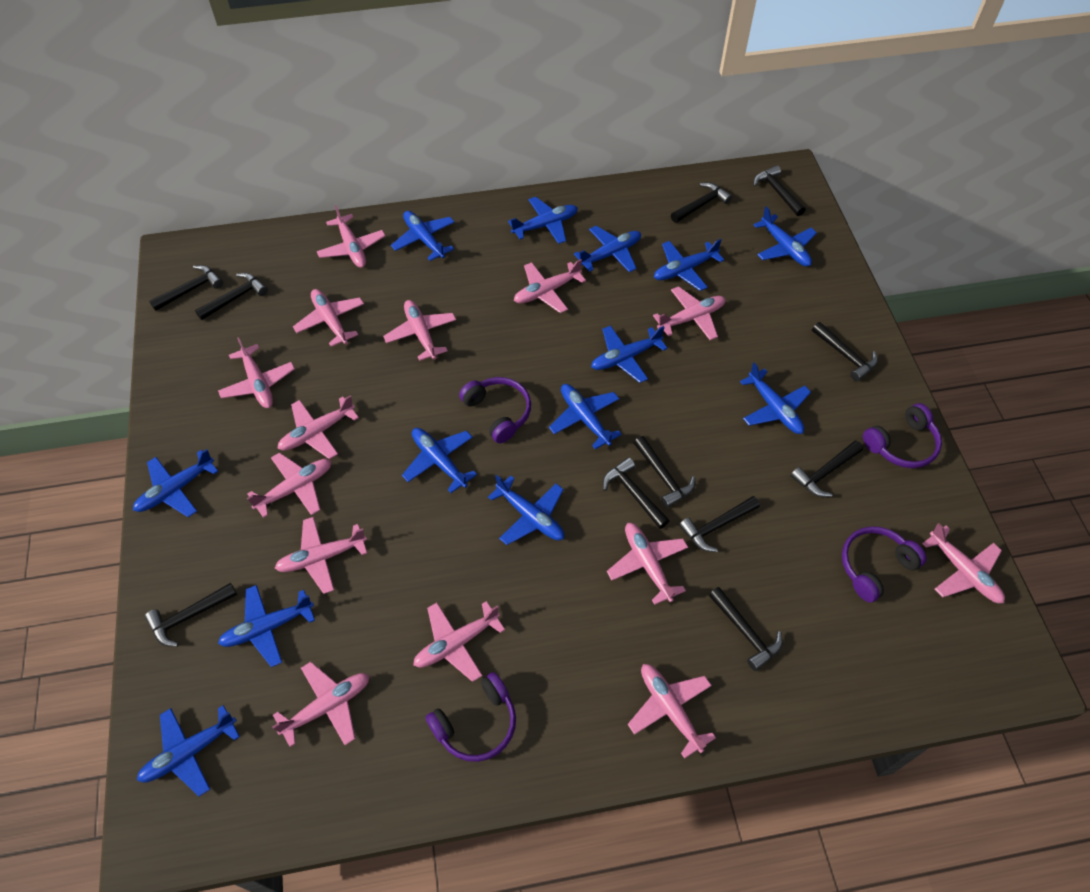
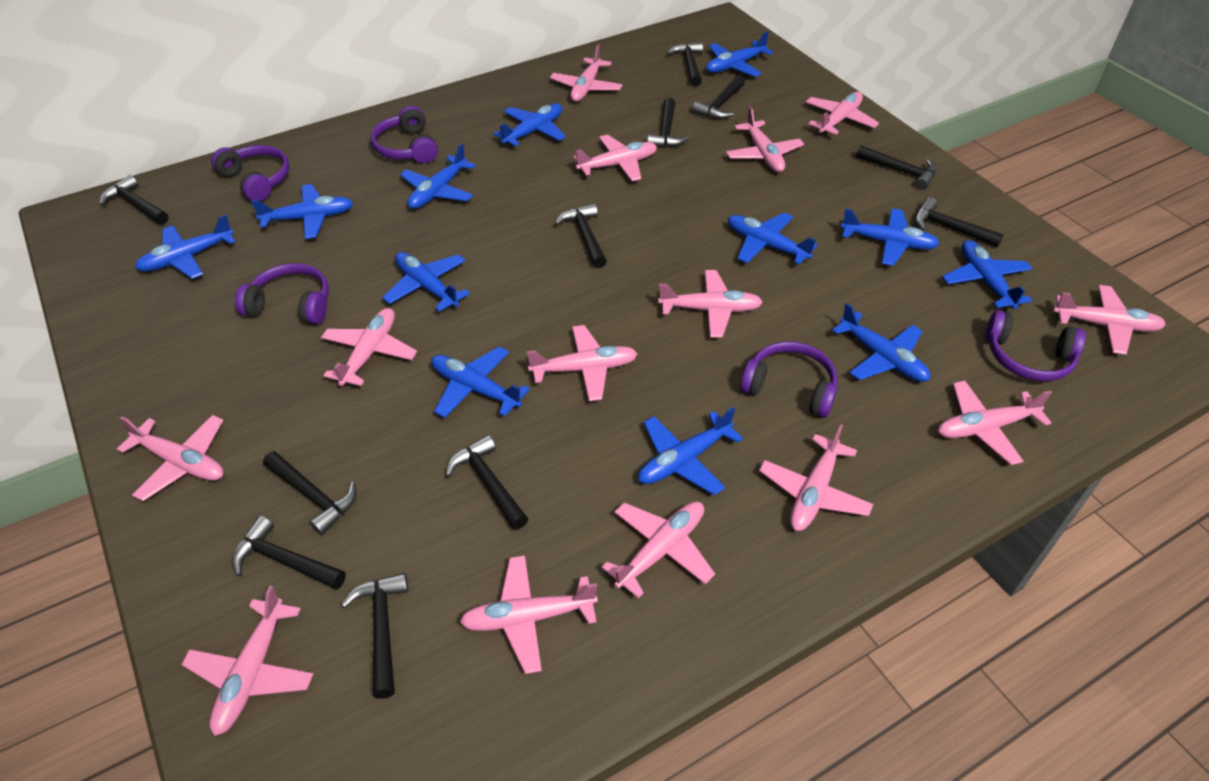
blue plane: 13 -> 12
purple headphones: 4 -> 5

